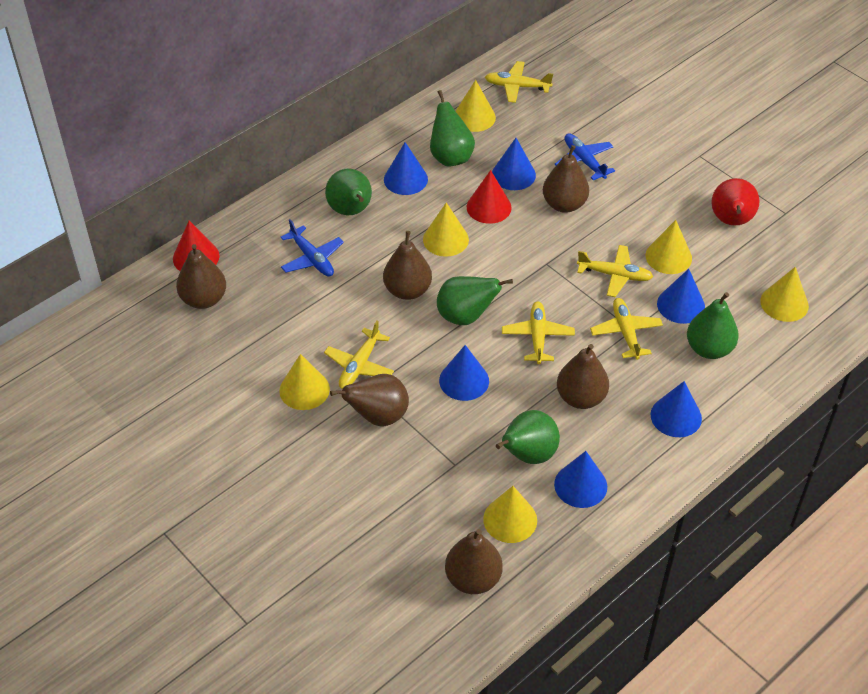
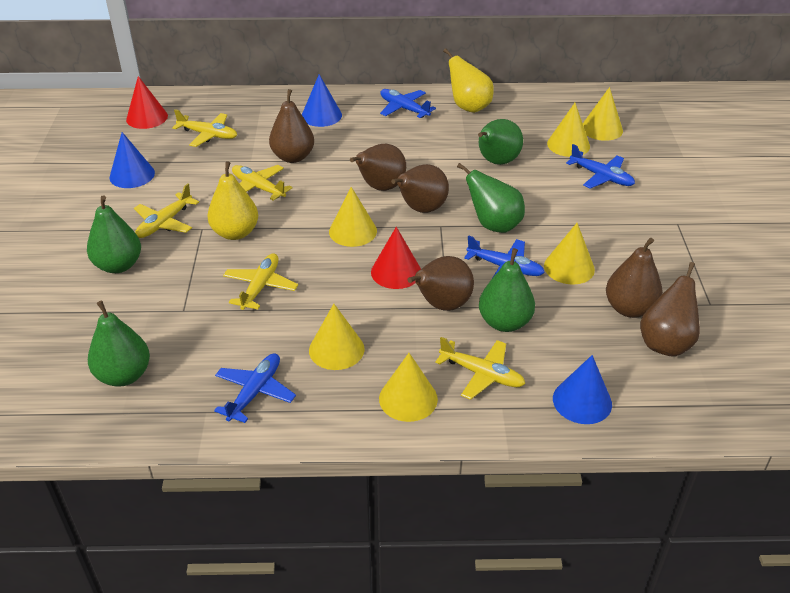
blue cone: 6 -> 3
blue plane: 2 -> 4
red pear: 1 -> 0
yellow pear: 0 -> 2

